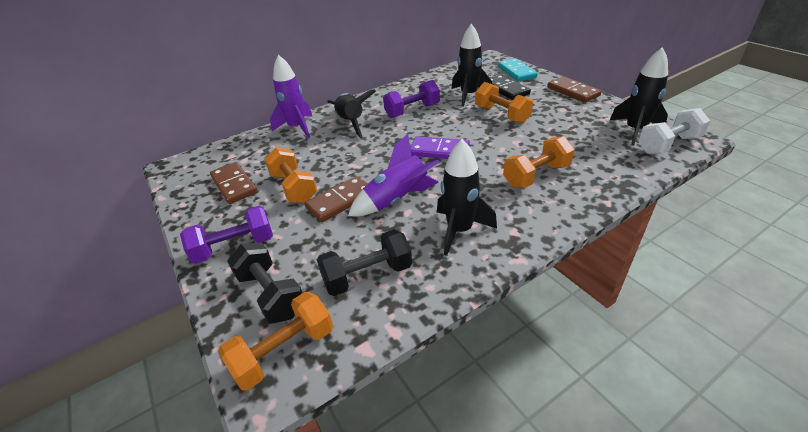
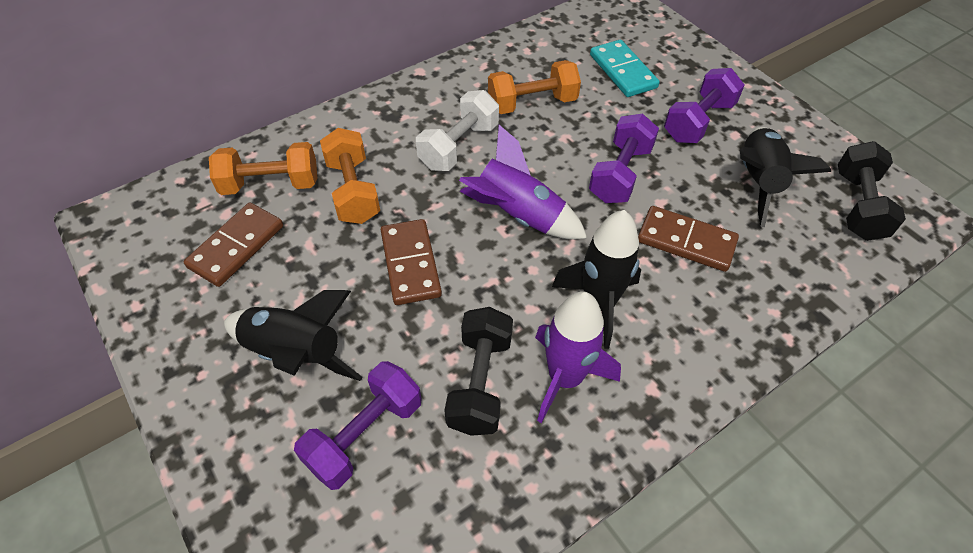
black domino: 1 -> 0
black rocket: 4 -> 3
orange dumbbell: 4 -> 3
purple domino: 1 -> 0
purple dumbbell: 2 -> 3

